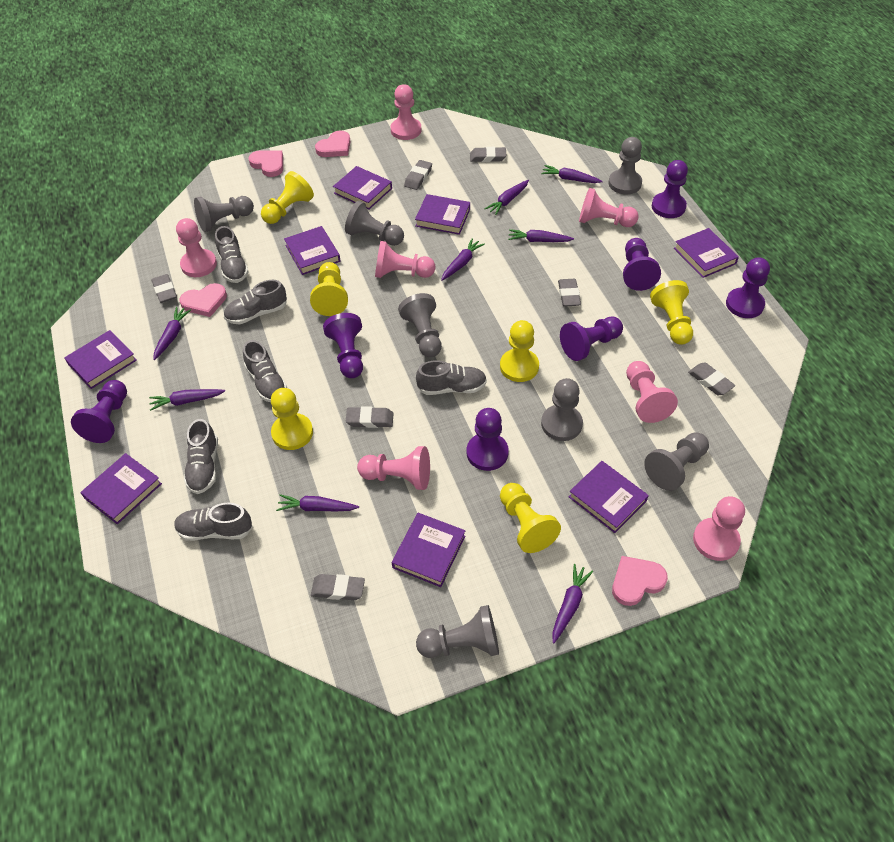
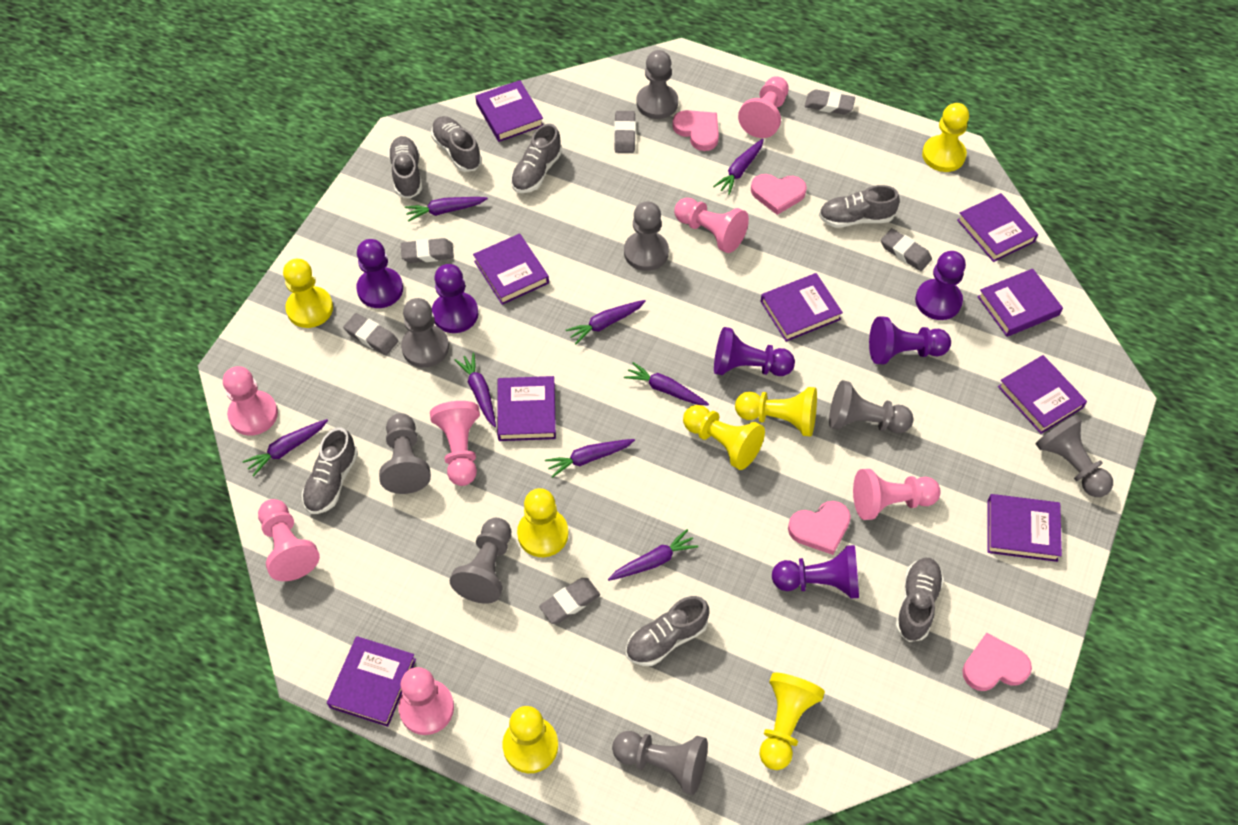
grey eraser: 7 -> 6
grey pawn: 7 -> 8
grey shoe: 6 -> 7
purple book: 8 -> 9
purple pawn: 7 -> 6
yellow pawn: 6 -> 7

